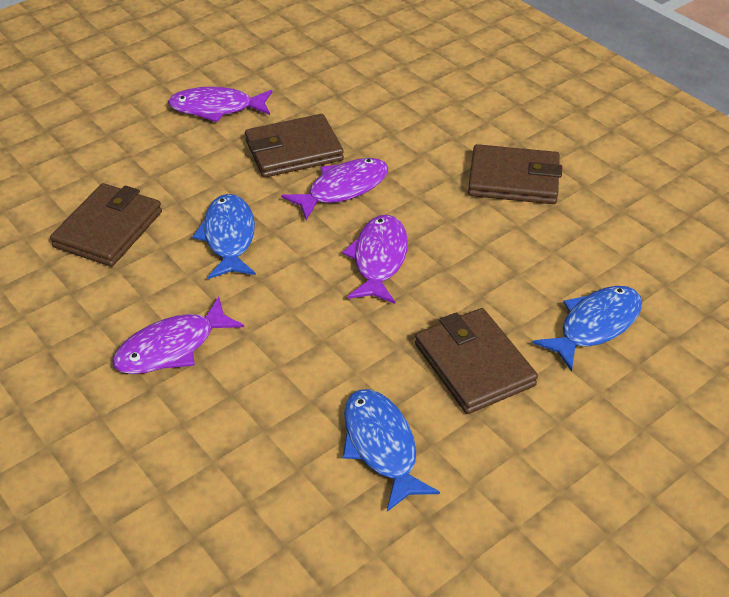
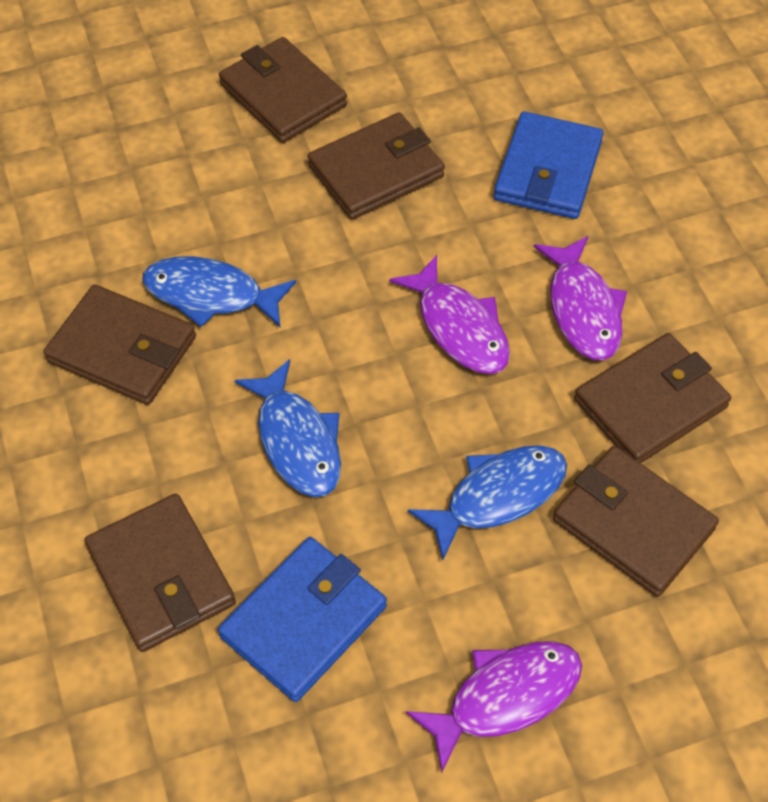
blue wallet: 0 -> 2
brown wallet: 4 -> 6
purple fish: 4 -> 3

